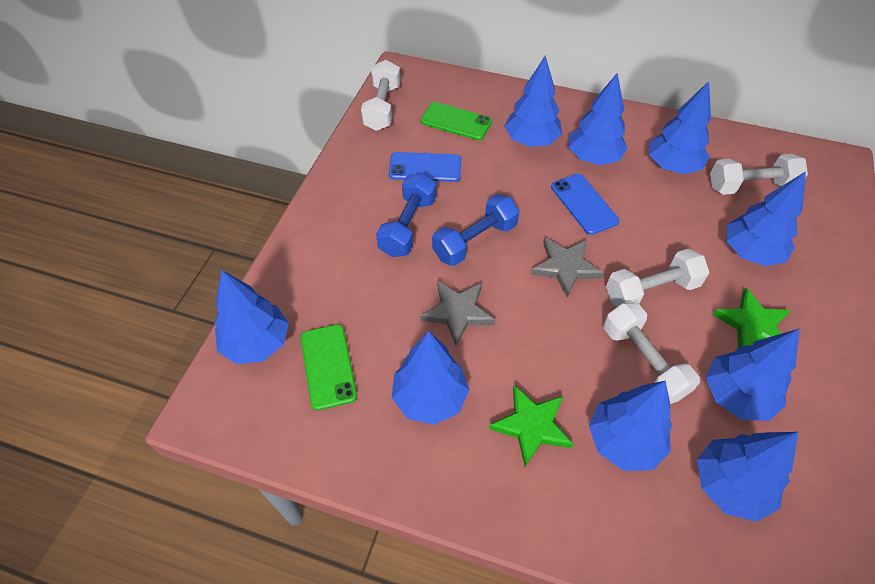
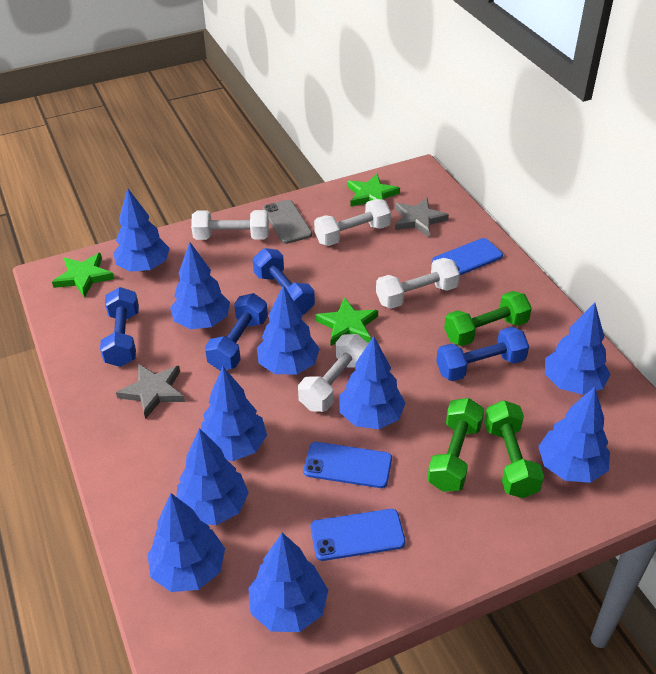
blue dumbbell: 2 -> 4
blue phone: 2 -> 3
blue tree: 9 -> 10
green dumbbell: 0 -> 3
green phone: 2 -> 0
green star: 2 -> 3
grey phone: 0 -> 1

